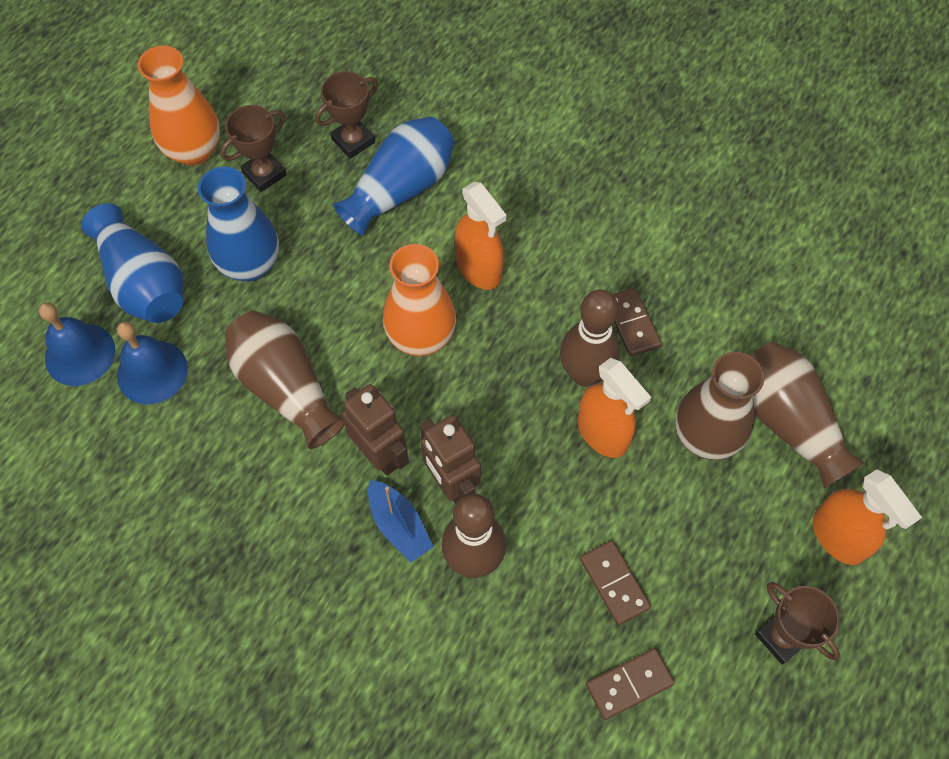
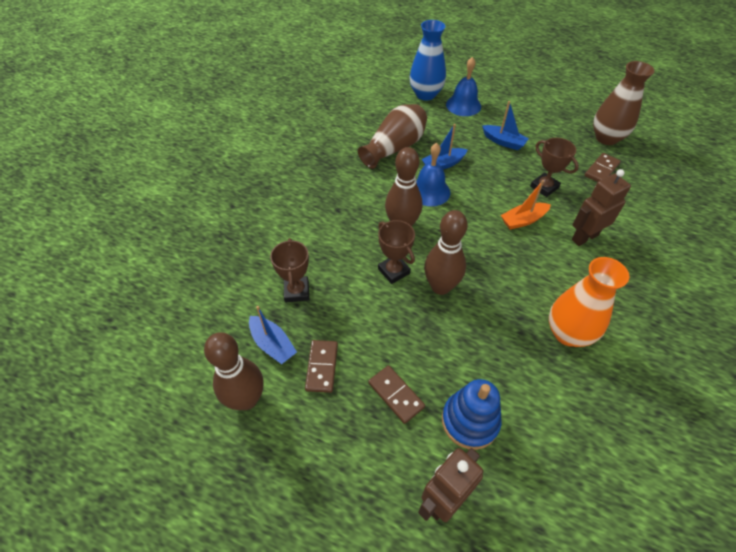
blue boat: 1 -> 3
blue stacking toy: 0 -> 1
blue vase: 3 -> 1
brown bowling pin: 2 -> 3
brown vase: 3 -> 2
orange boat: 0 -> 1
orange spray bottle: 3 -> 0
orange vase: 2 -> 1

